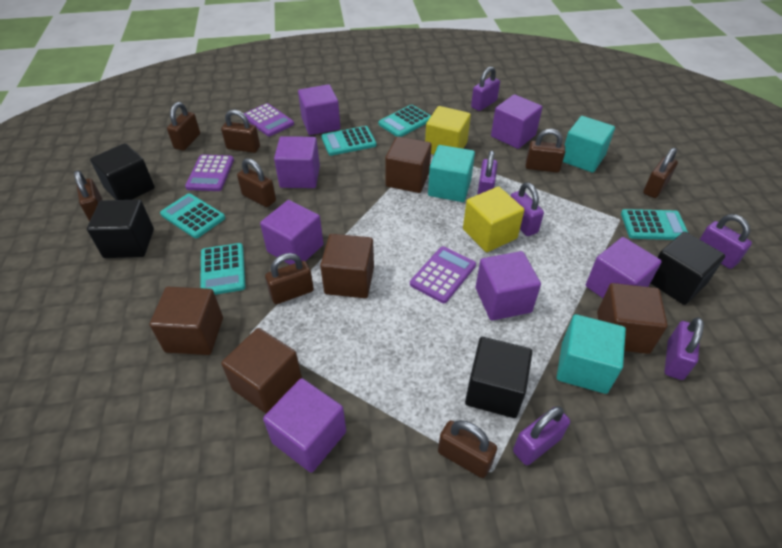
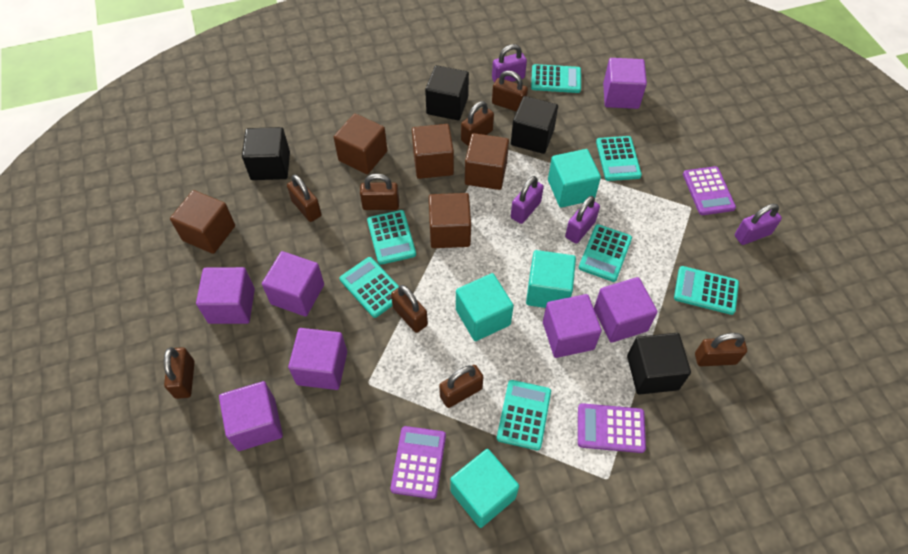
purple padlock: 6 -> 4
turquoise calculator: 5 -> 7
turquoise cube: 3 -> 4
yellow cube: 2 -> 0

